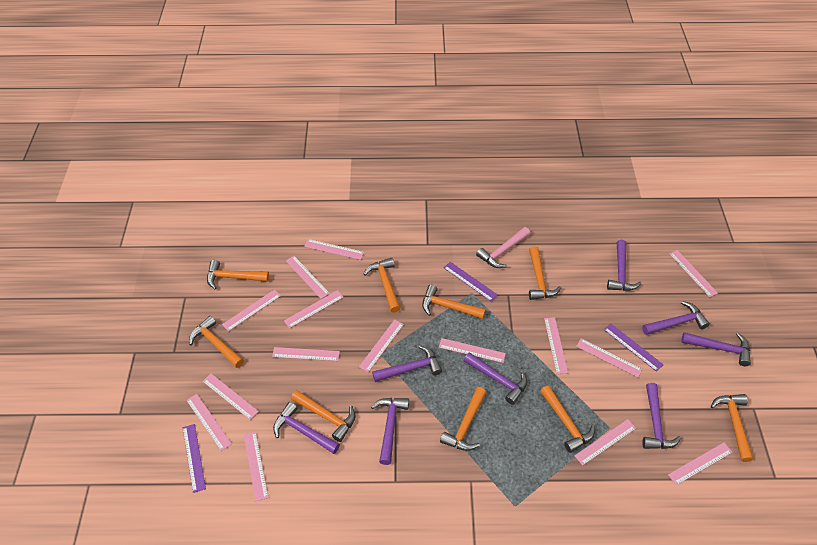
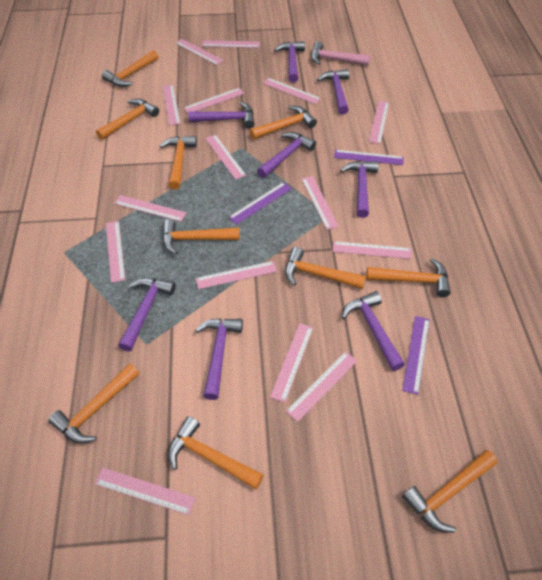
orange hammer: 9 -> 10

